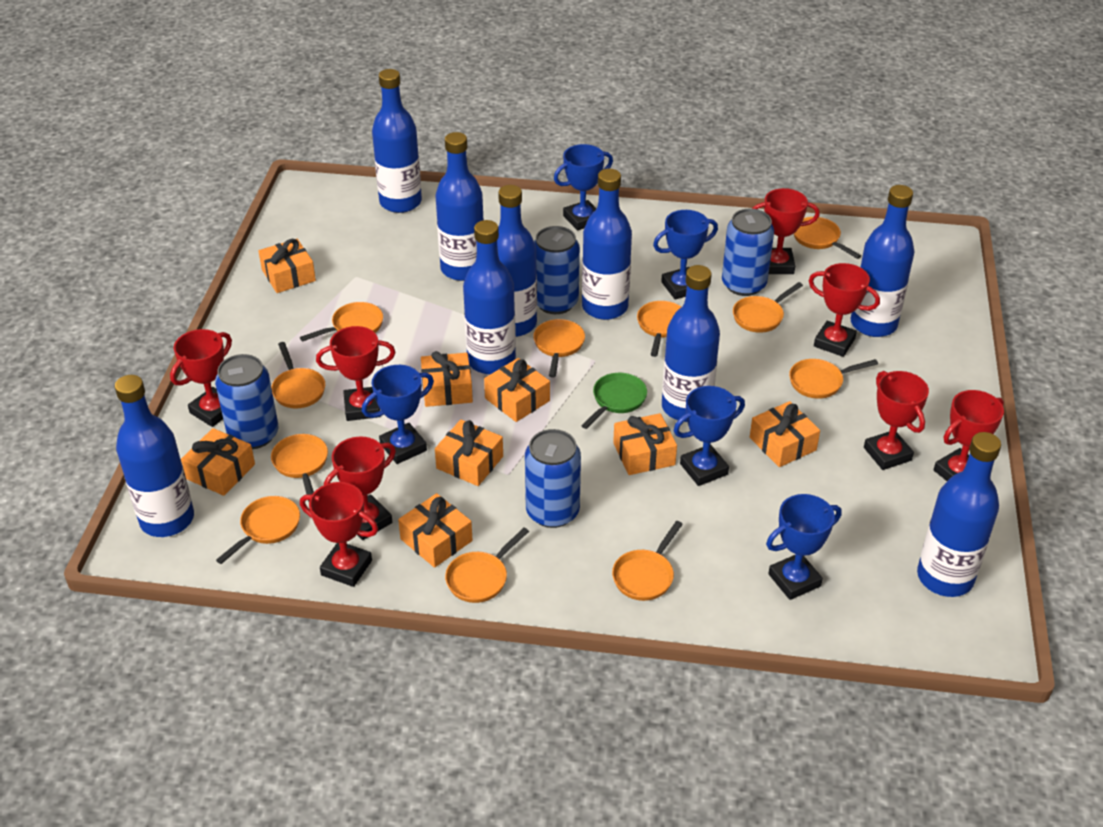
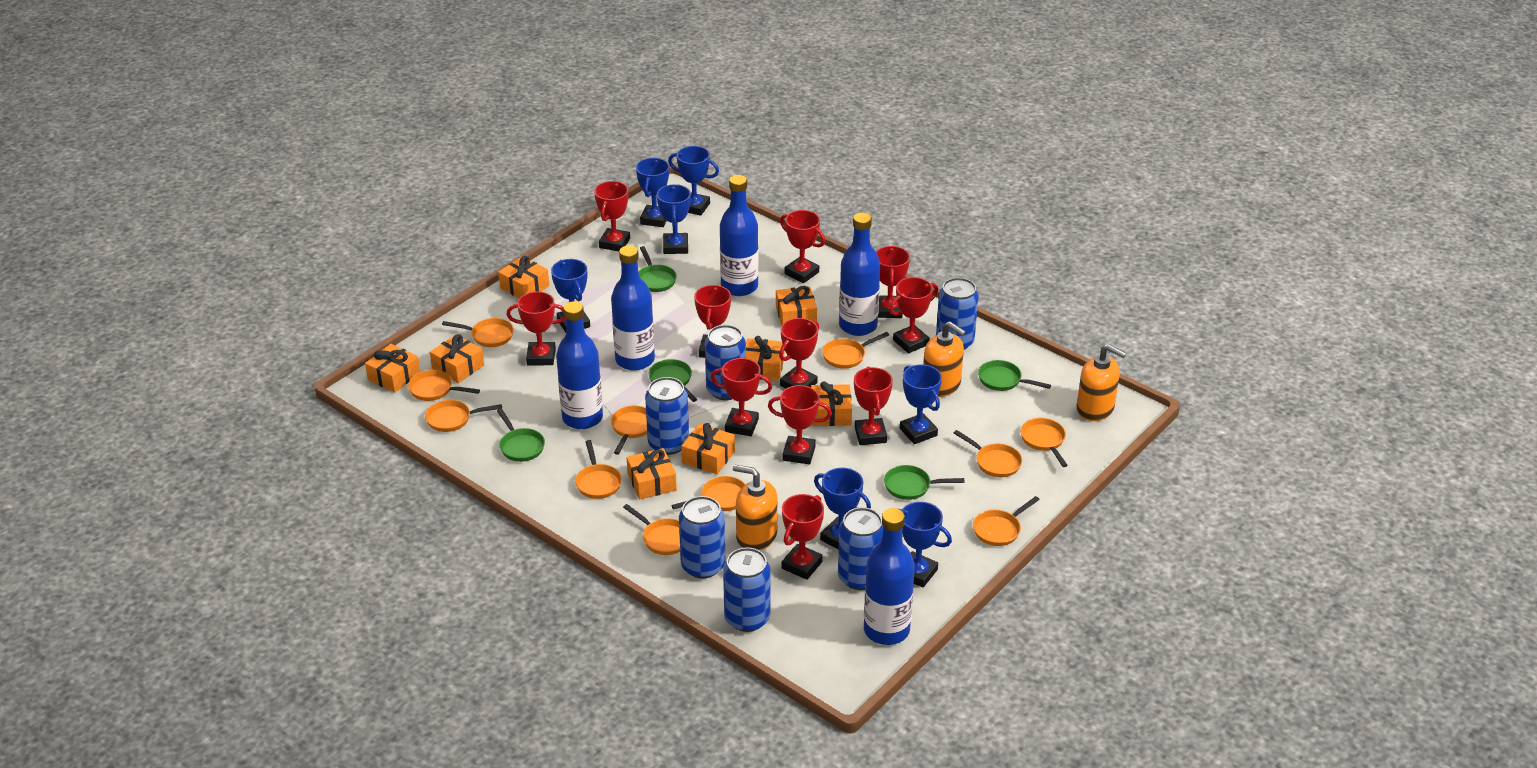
blue bottle: 9 -> 5
blue can: 4 -> 6
blue trophy: 5 -> 7
green pan: 1 -> 5
orange soap dispenser: 0 -> 3
red trophy: 8 -> 11

